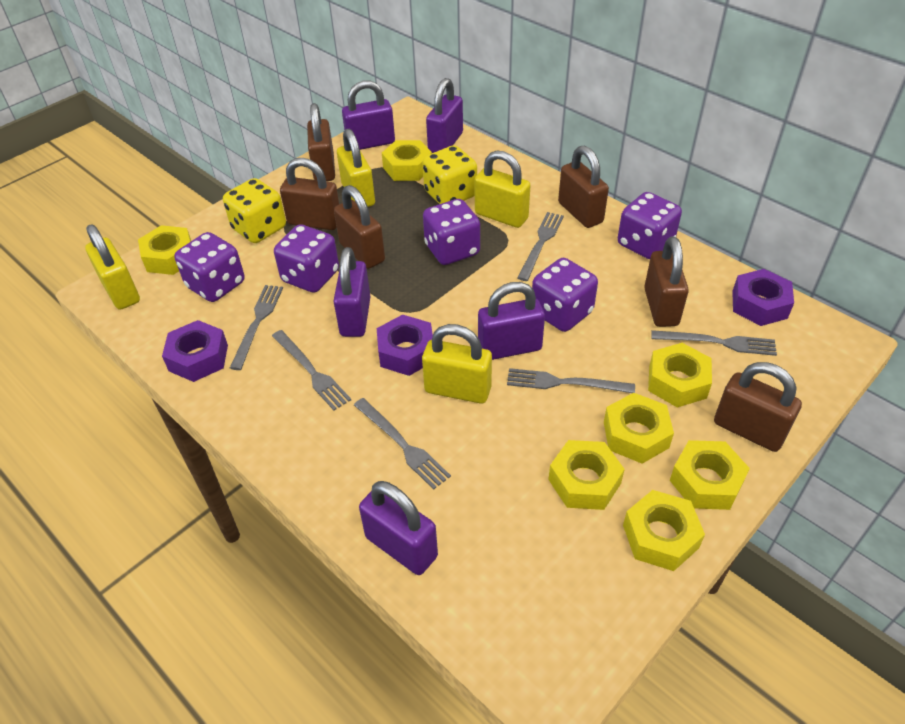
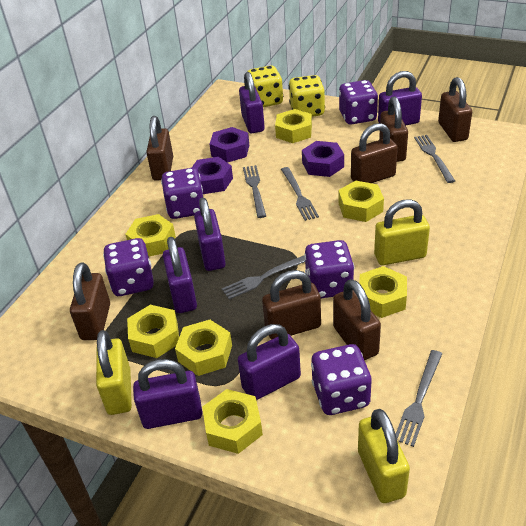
brown padlock: 6 -> 7
grey fork: 6 -> 5
purple padlock: 5 -> 6
yellow padlock: 4 -> 3

